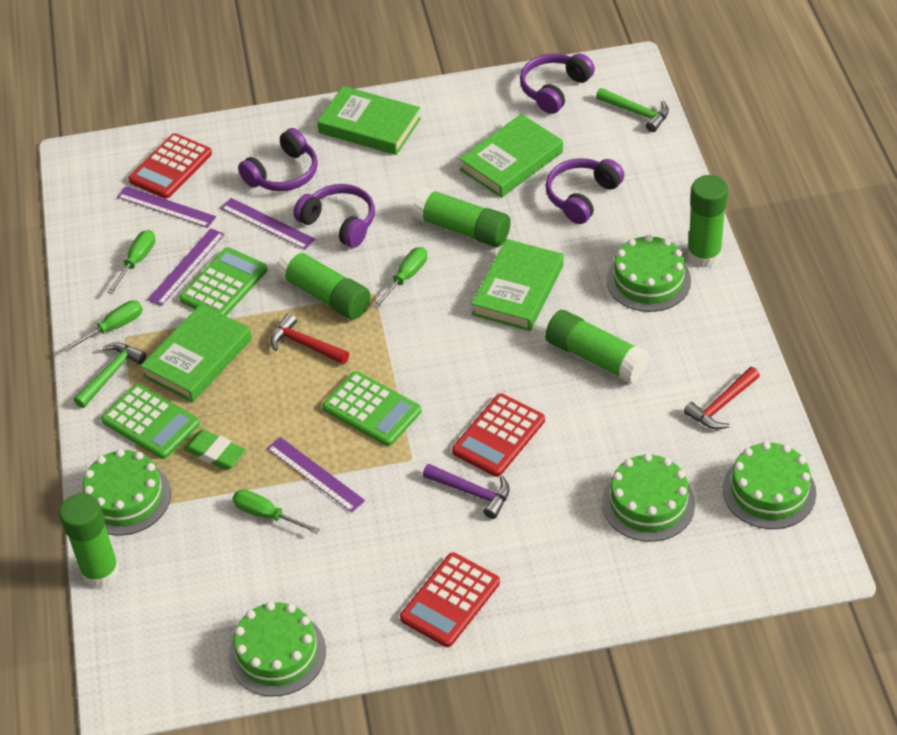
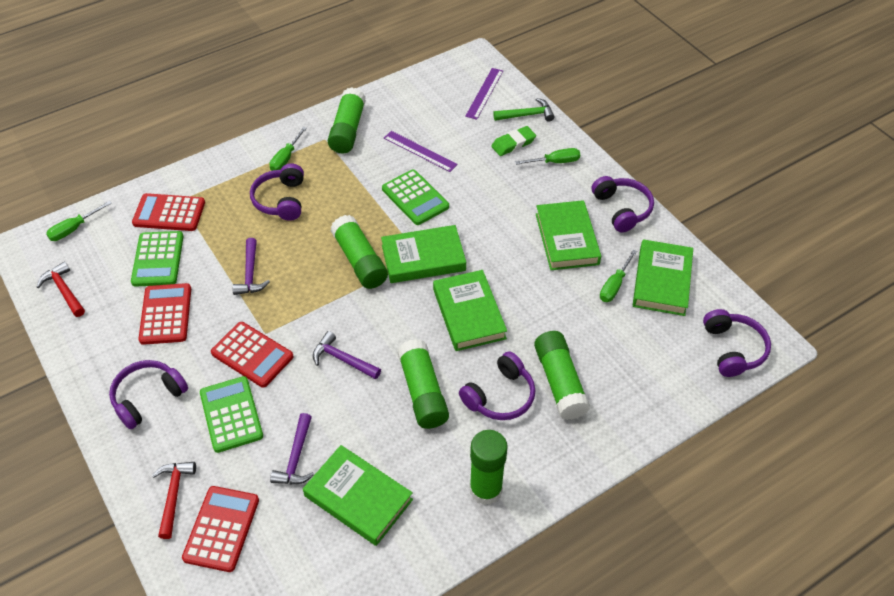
green book: 4 -> 5
green cake: 5 -> 0
green hammer: 2 -> 1
purple hammer: 1 -> 3
purple headphones: 4 -> 5
purple ruler: 4 -> 2
red calculator: 3 -> 4

